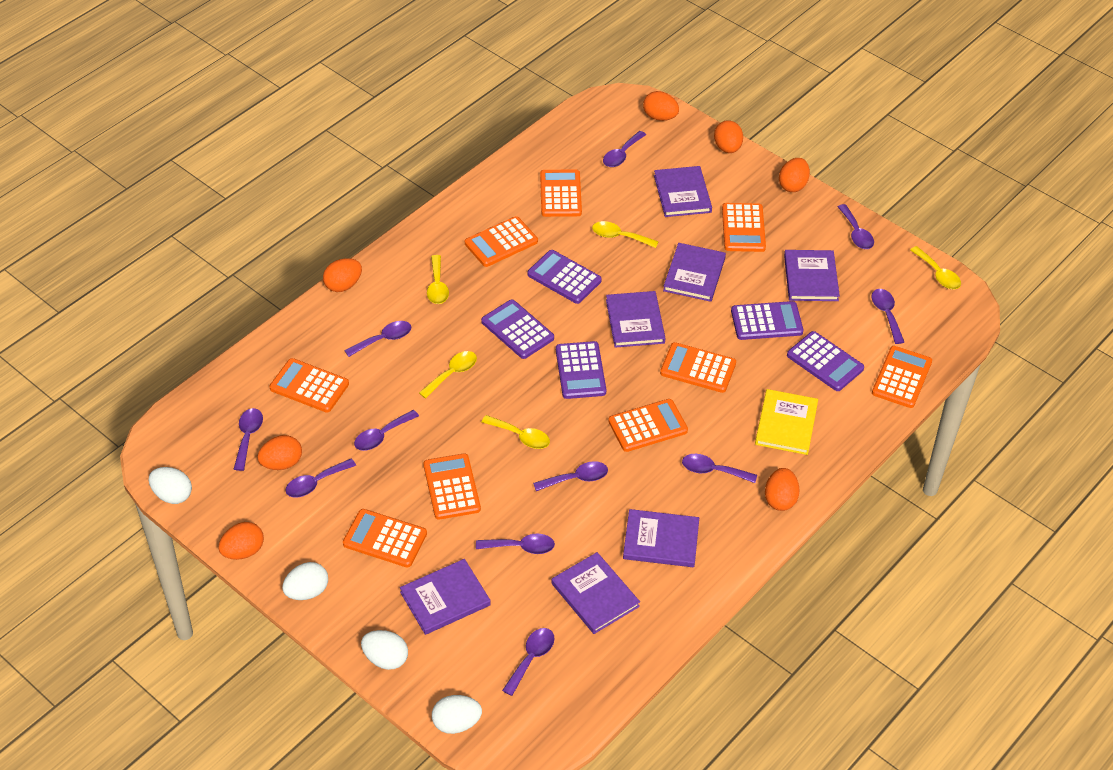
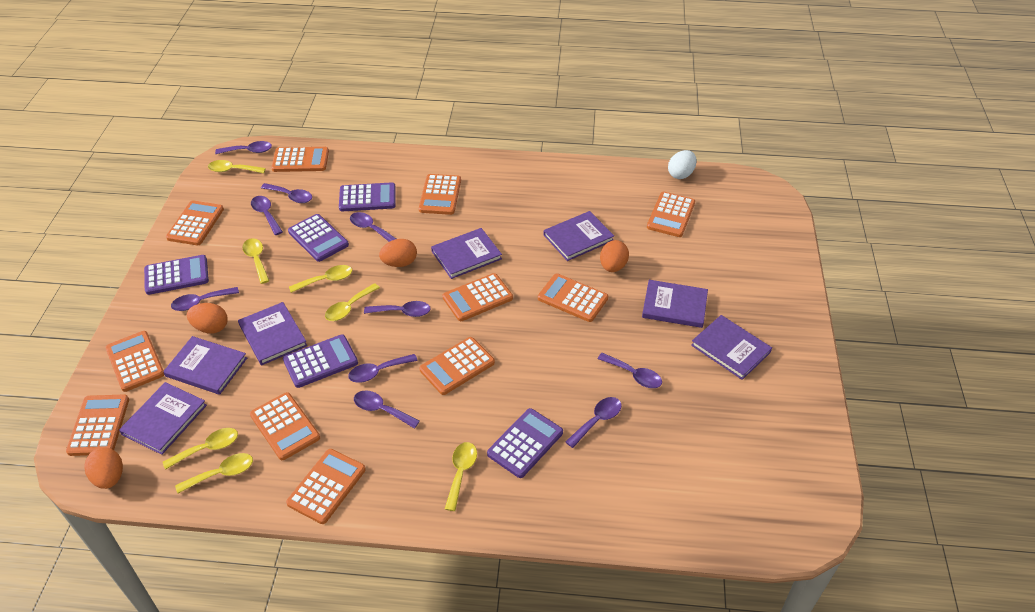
orange calculator: 9 -> 11
orange egg: 7 -> 4
purple spoon: 11 -> 10
white egg: 4 -> 1
yellow book: 1 -> 0
yellow spoon: 5 -> 7

